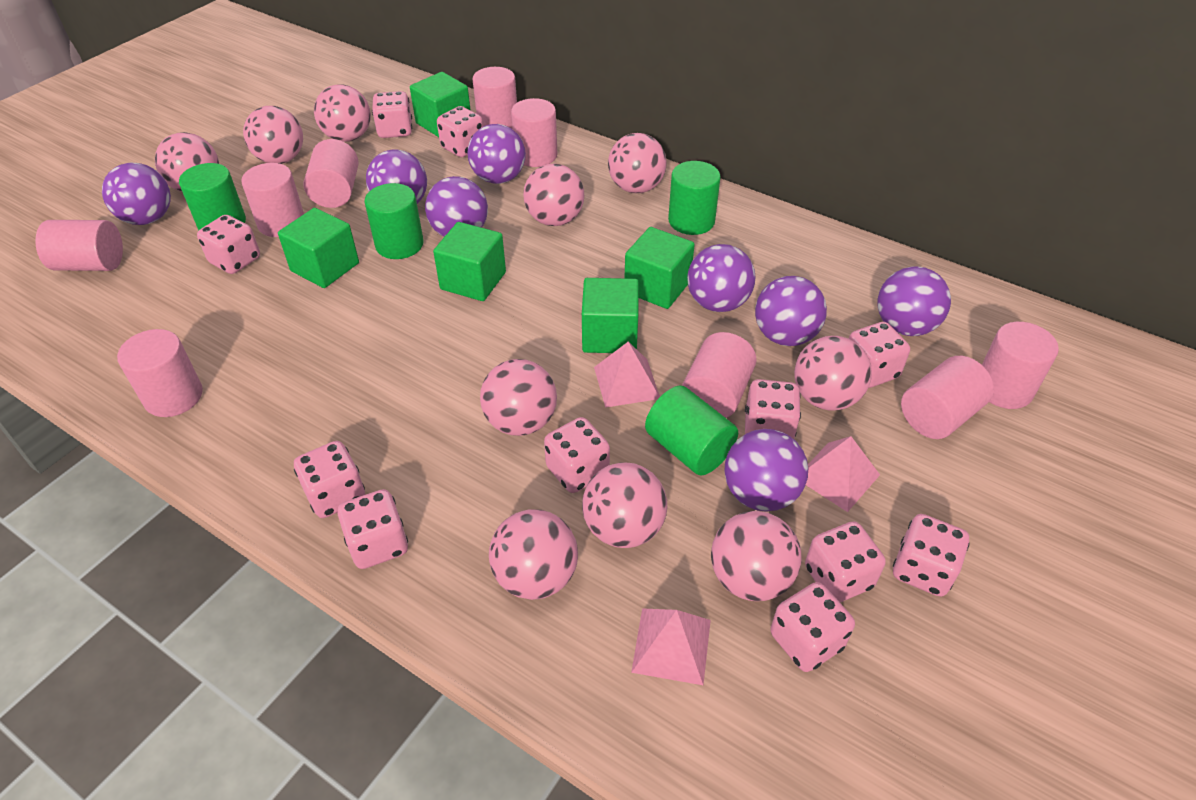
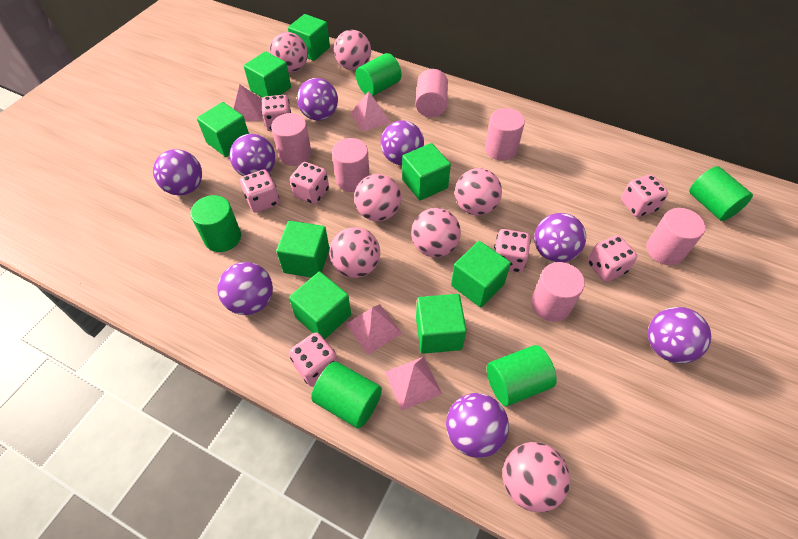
green cube: 5 -> 8
green cylinder: 4 -> 5
pink ball: 10 -> 7
pink cylinder: 9 -> 6
pink dice: 11 -> 7
pink pyramid: 3 -> 4

